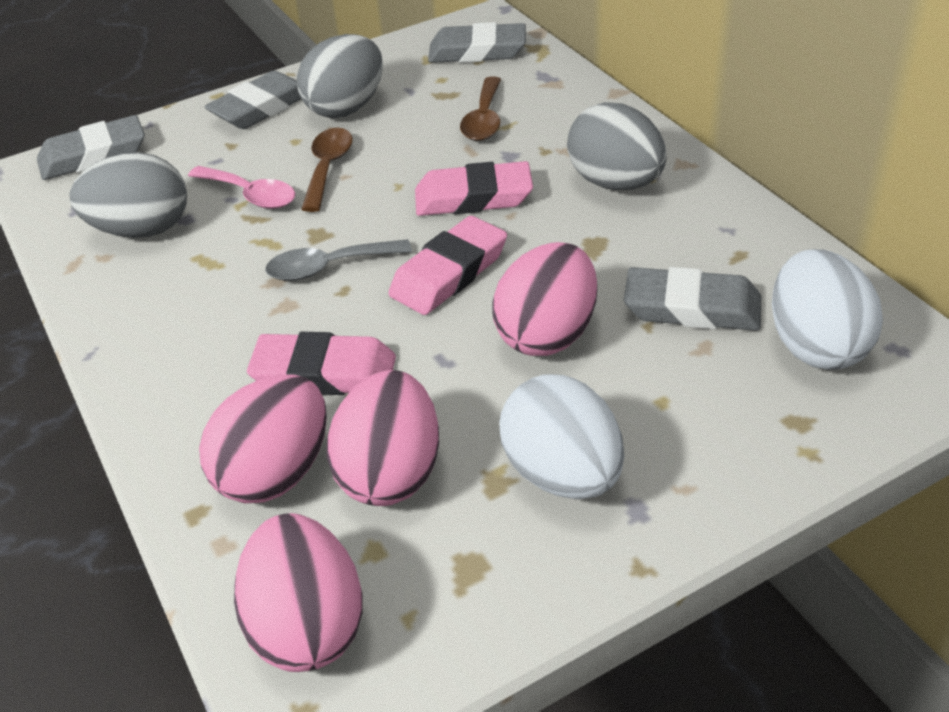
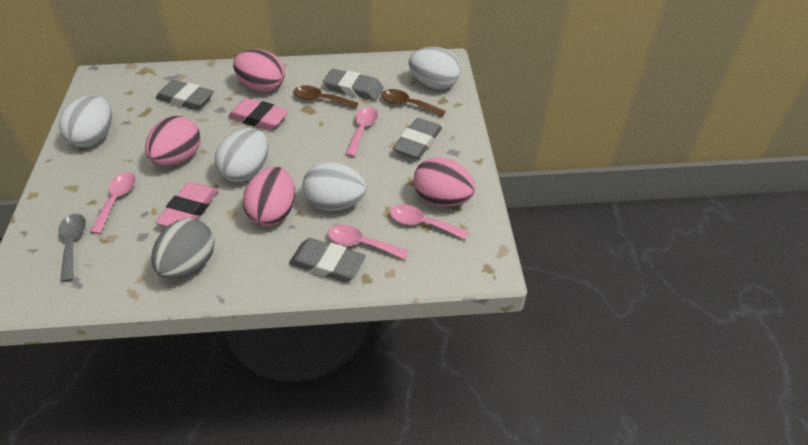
grey egg: 3 -> 1
pink eraser: 3 -> 2
pink spoon: 1 -> 4
white egg: 2 -> 4

